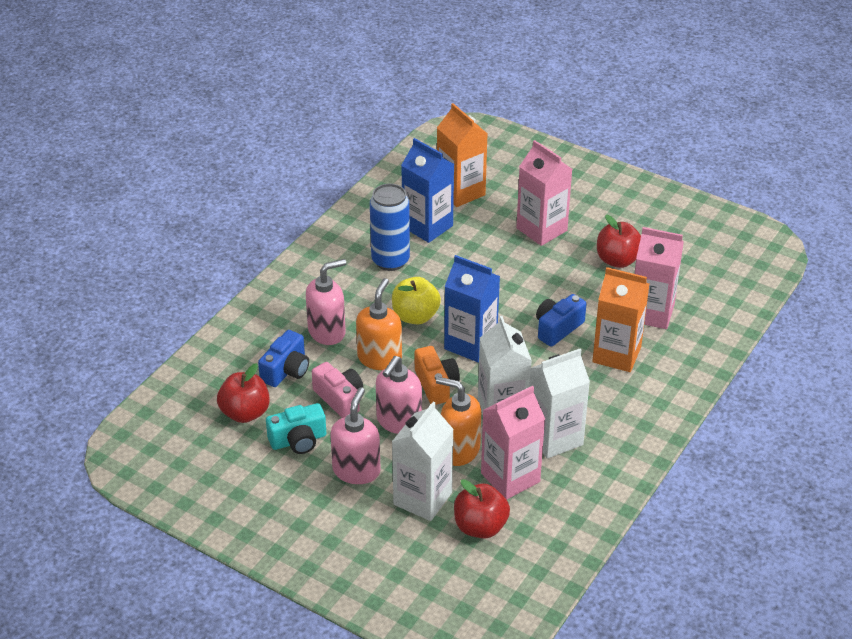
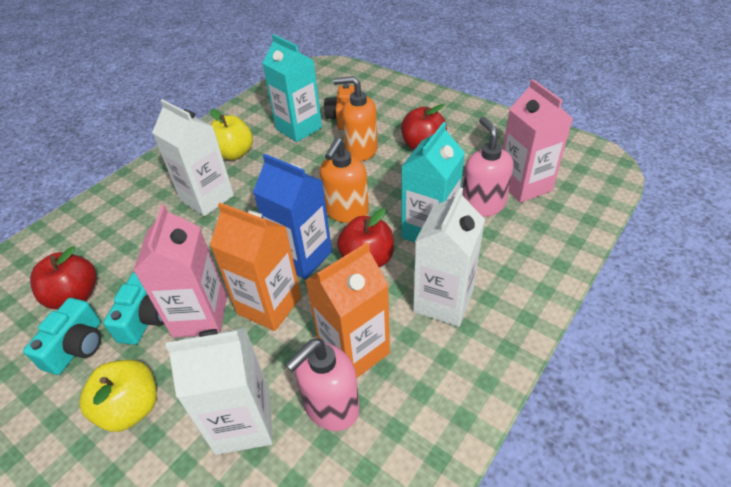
blue camera: 2 -> 0
blue can: 1 -> 0
blue carton: 2 -> 1
pink camera: 1 -> 0
pink carton: 3 -> 2
pink soap dispenser: 3 -> 2
turquoise camera: 1 -> 2
turquoise carton: 0 -> 2
yellow apple: 1 -> 2

